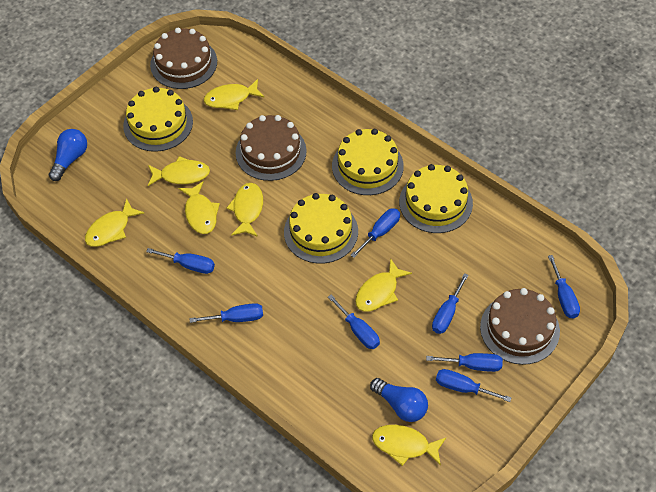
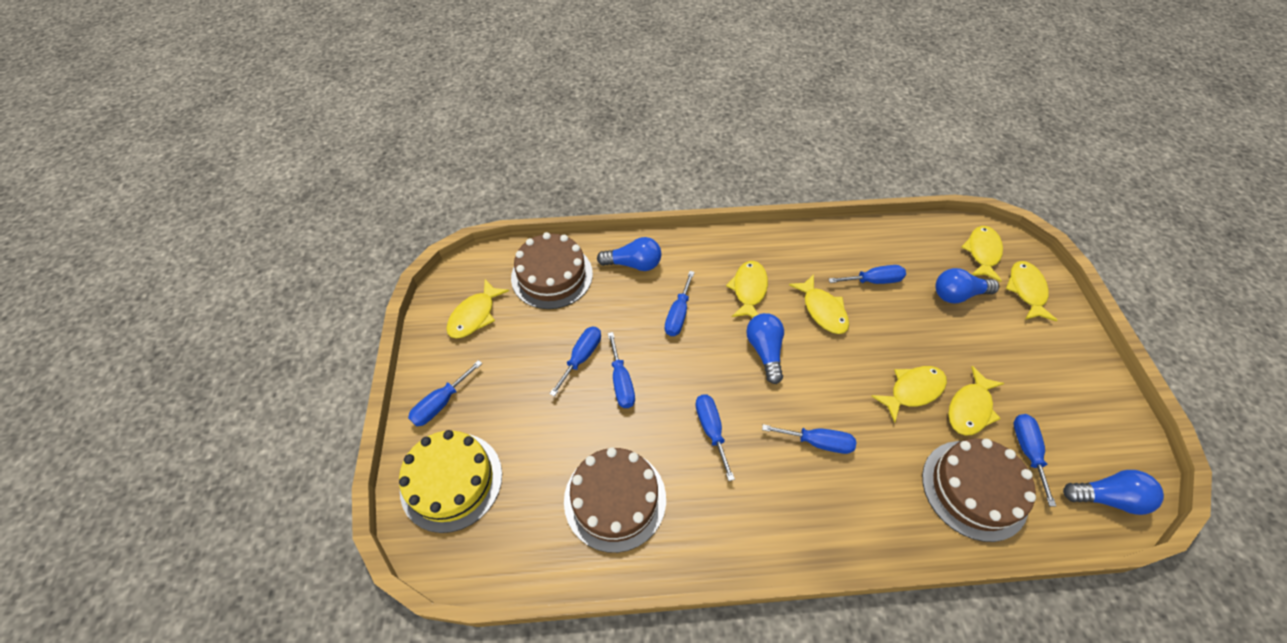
blue light bulb: 2 -> 4
yellow cake: 4 -> 1

